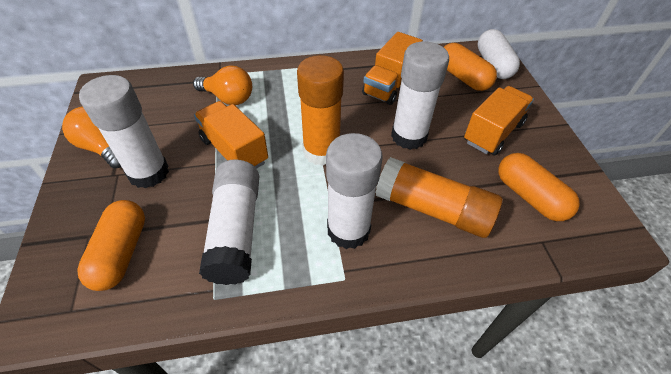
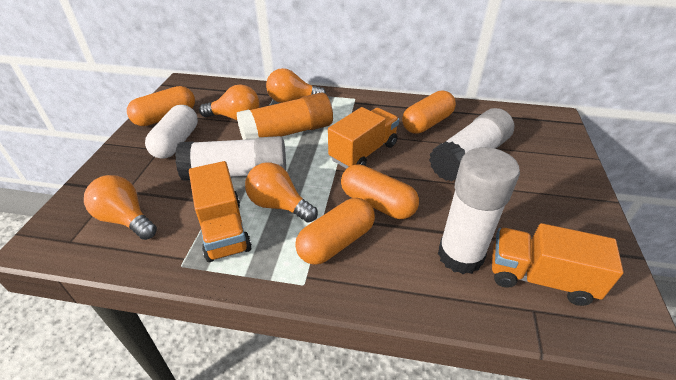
orange capsule: 3 -> 4
orange glue stick: 2 -> 1
orange light bulb: 2 -> 4
white glue stick: 4 -> 3

